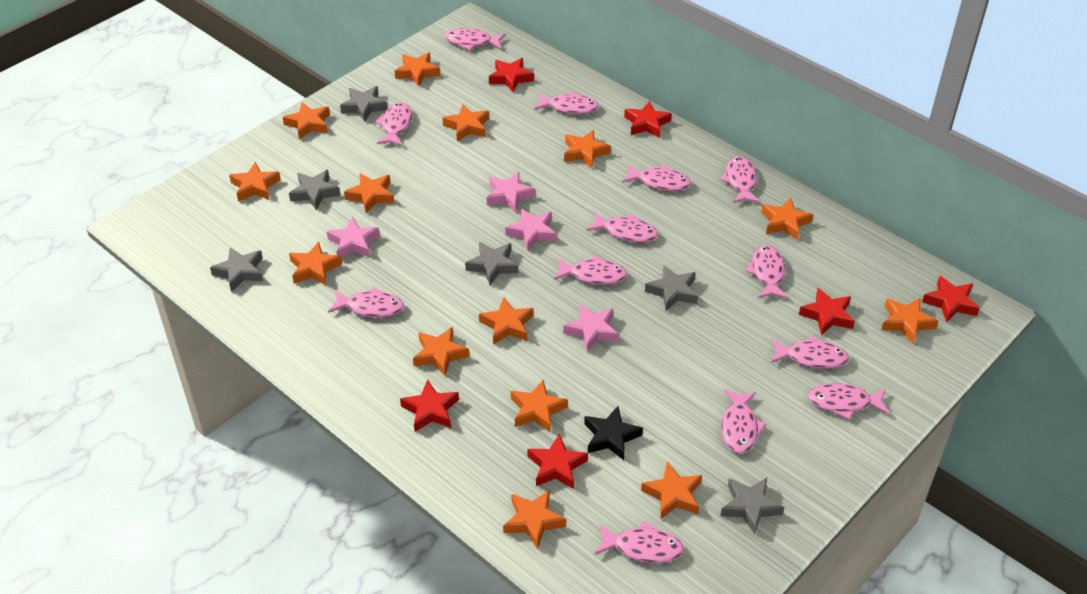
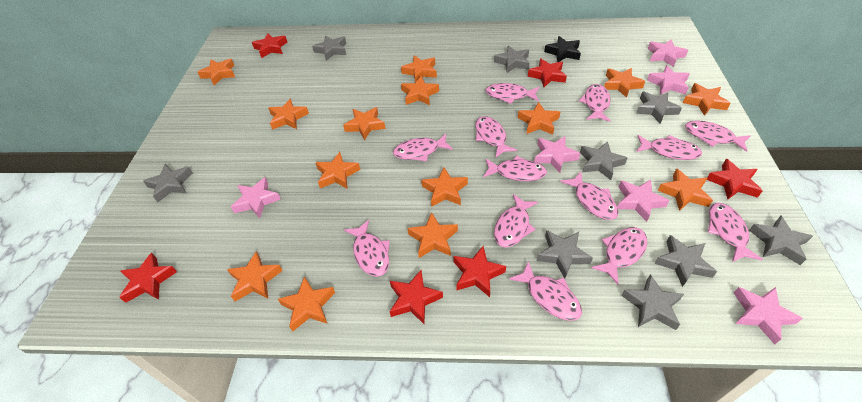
grey star: 6 -> 9
pink star: 4 -> 6

